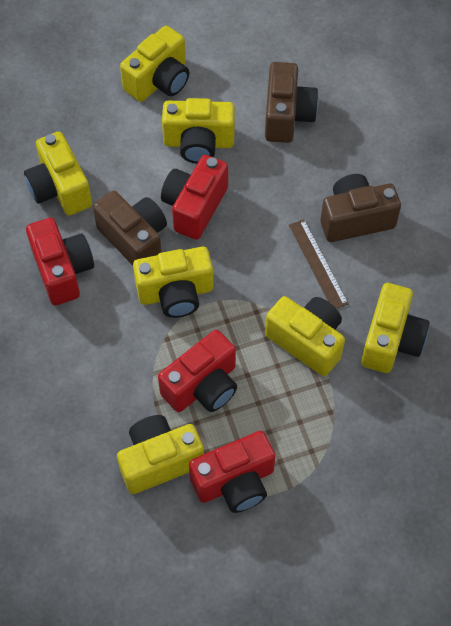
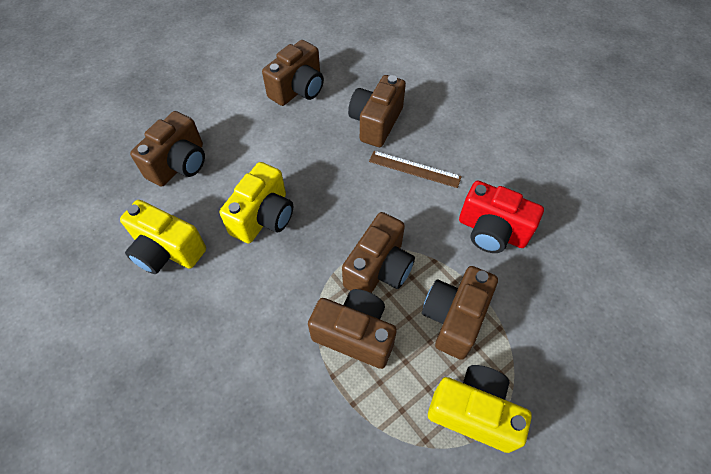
brown camera: 3 -> 6
red camera: 4 -> 1
yellow camera: 7 -> 3

